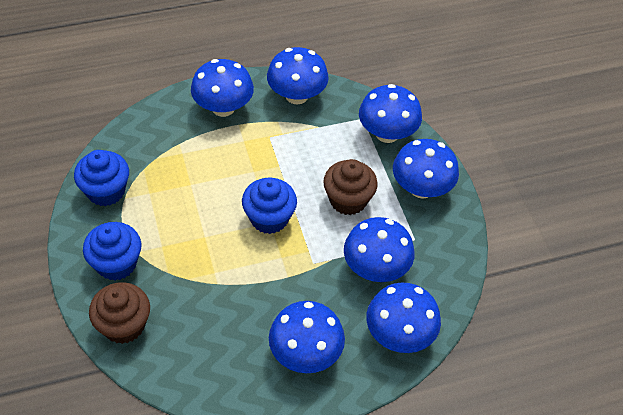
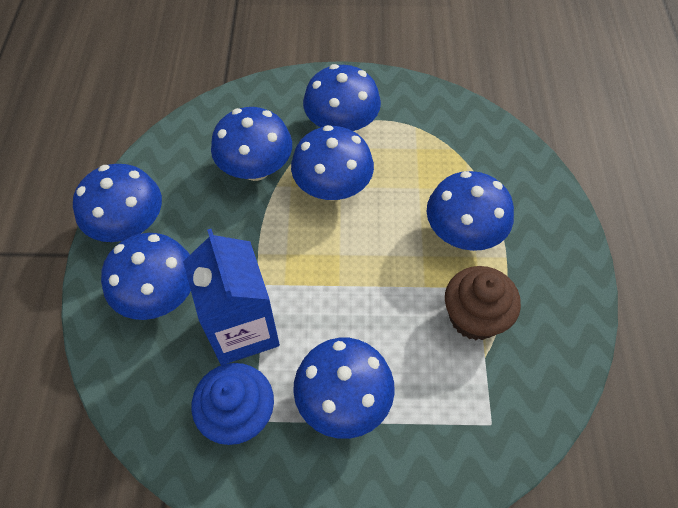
blue carton: 0 -> 1
blue cupcake: 3 -> 1
brown cupcake: 2 -> 1

